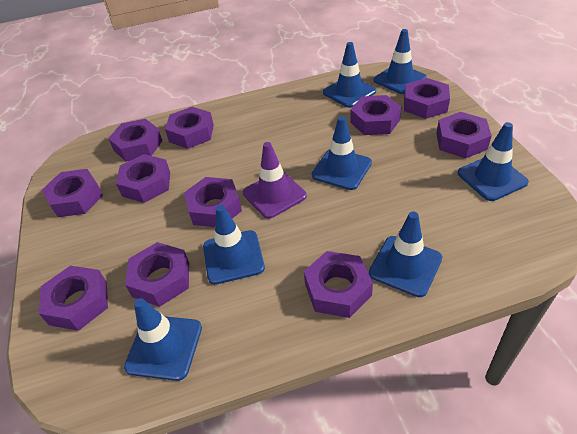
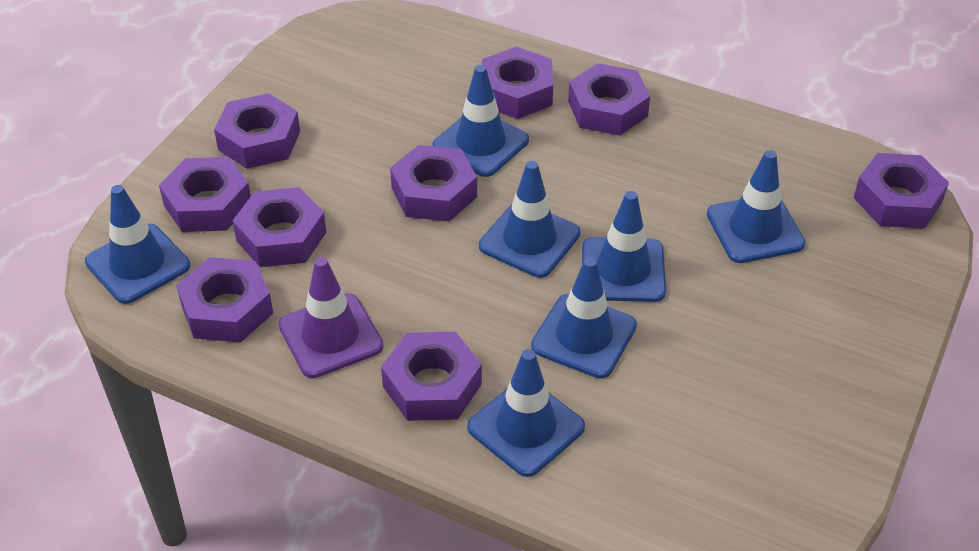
purple nut: 11 -> 9

